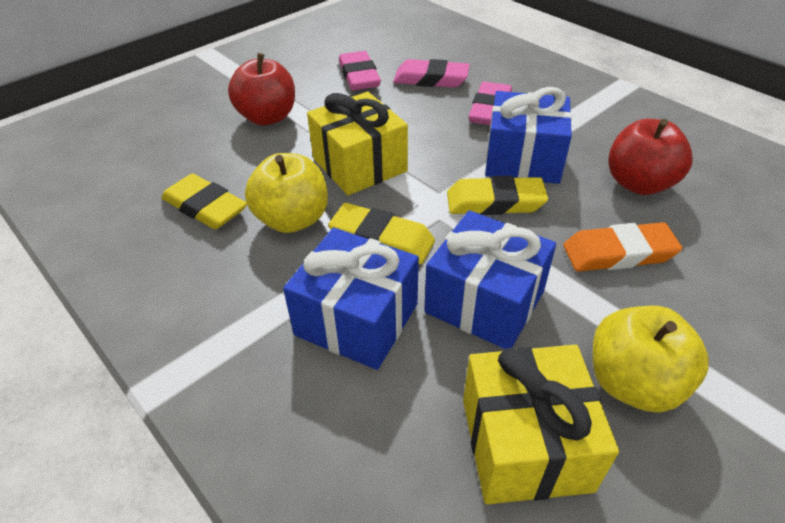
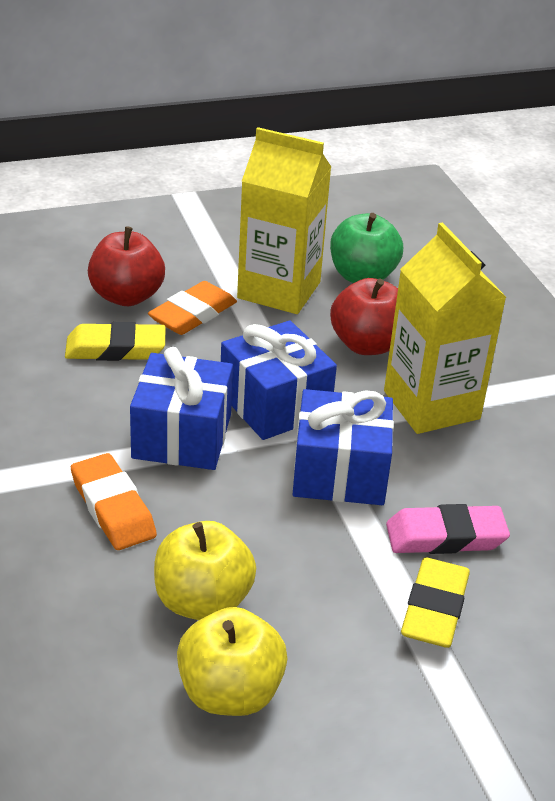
green apple: 0 -> 1
orange eraser: 1 -> 2
pink eraser: 3 -> 1
yellow carton: 0 -> 2
yellow eraser: 3 -> 2
yellow gift: 2 -> 0

